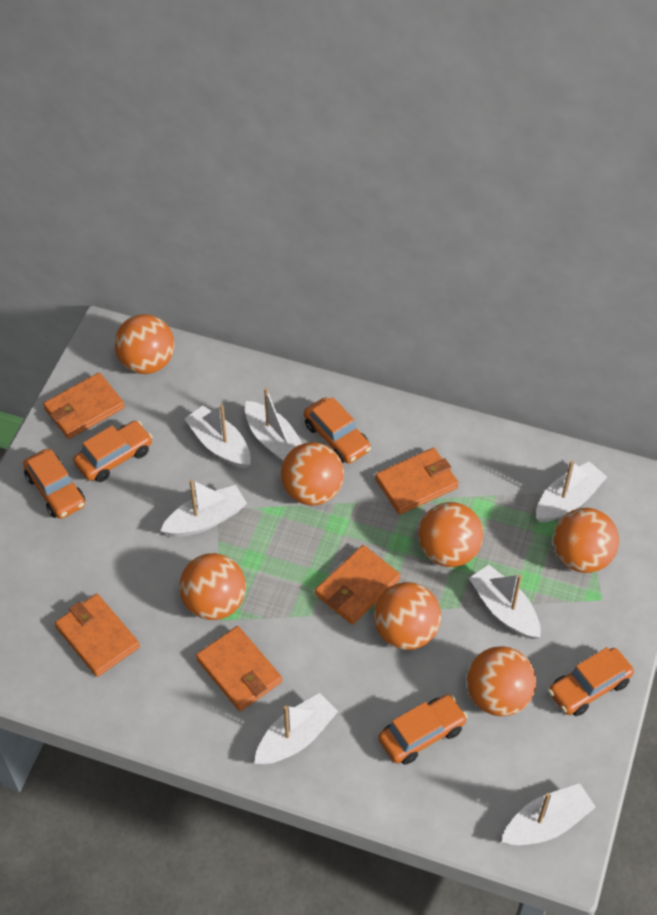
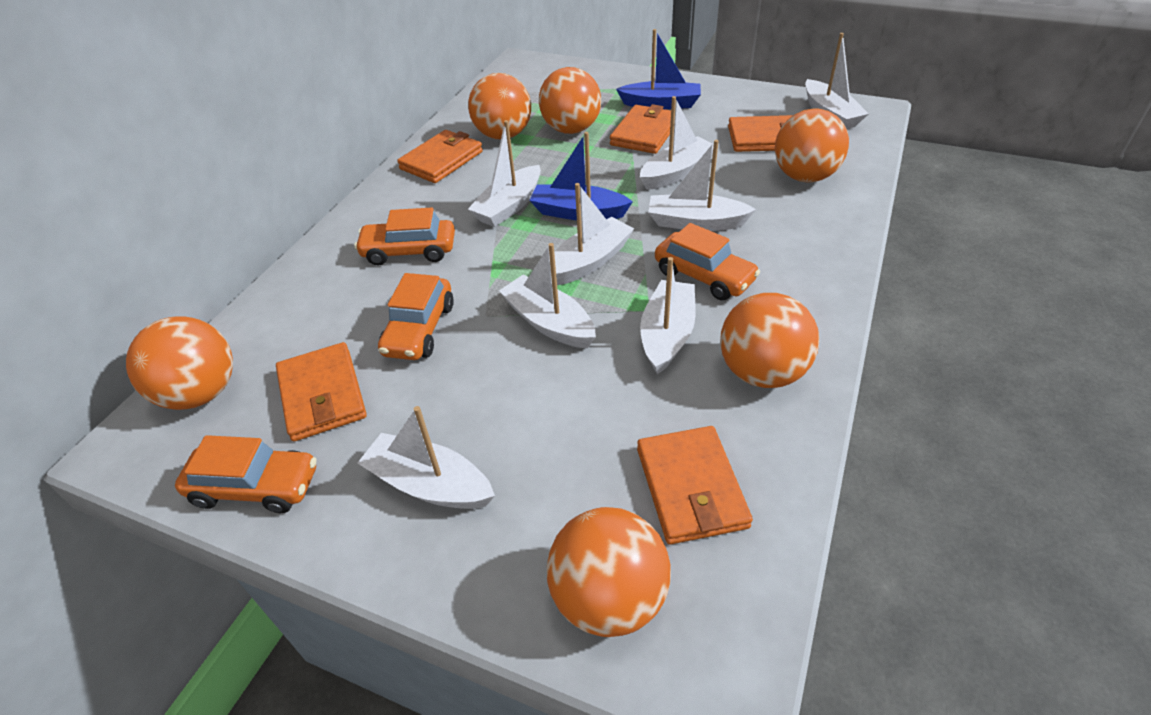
blue boat: 0 -> 2
orange ball: 7 -> 6
orange car: 5 -> 4
white boat: 7 -> 8

